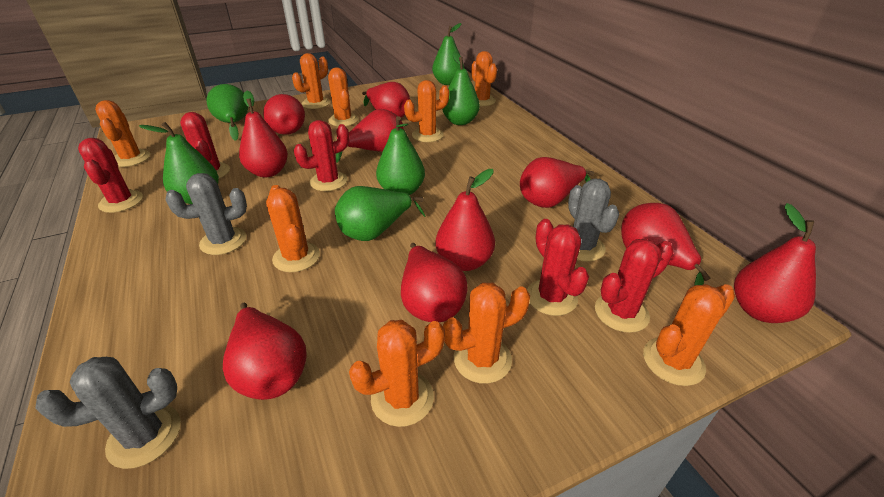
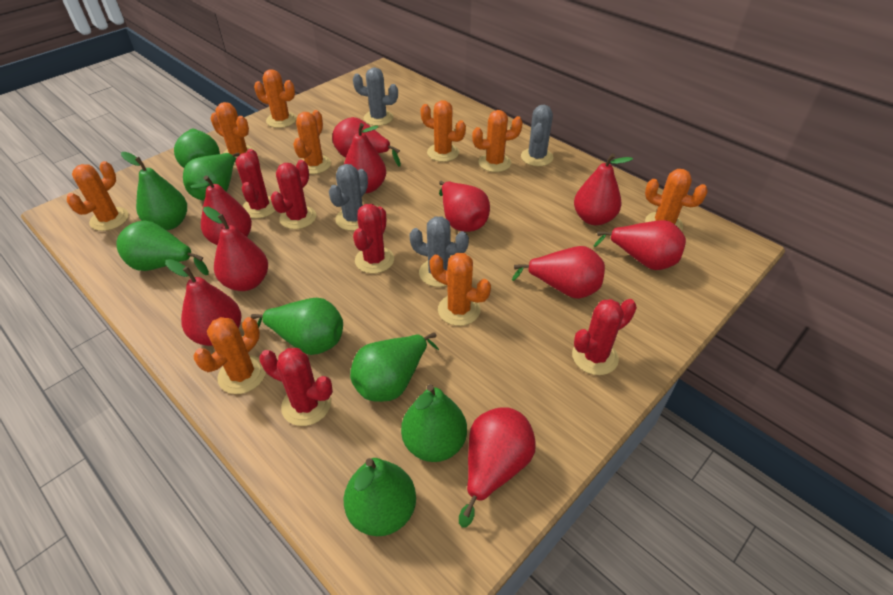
green pear: 6 -> 8
grey cactus: 3 -> 4

